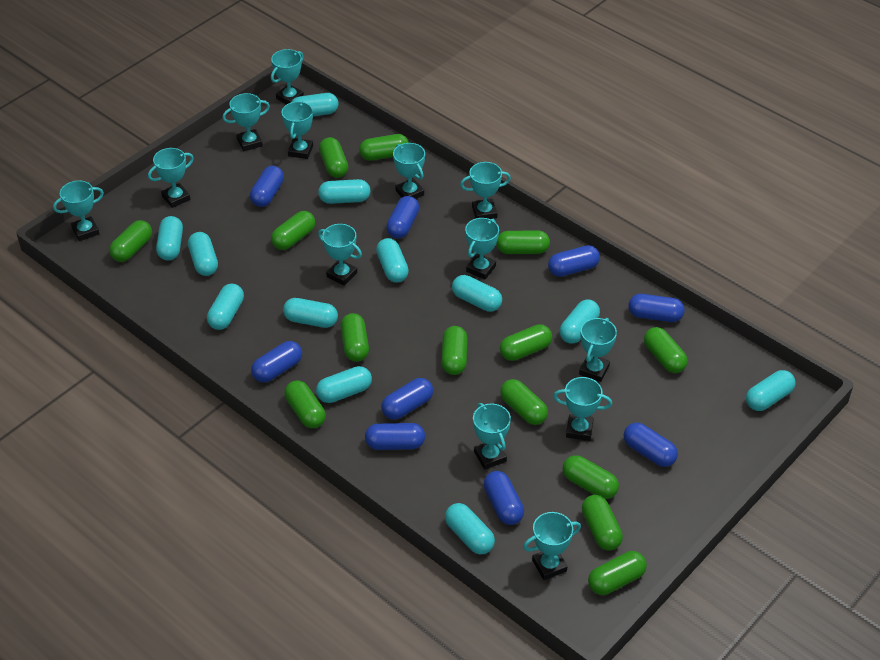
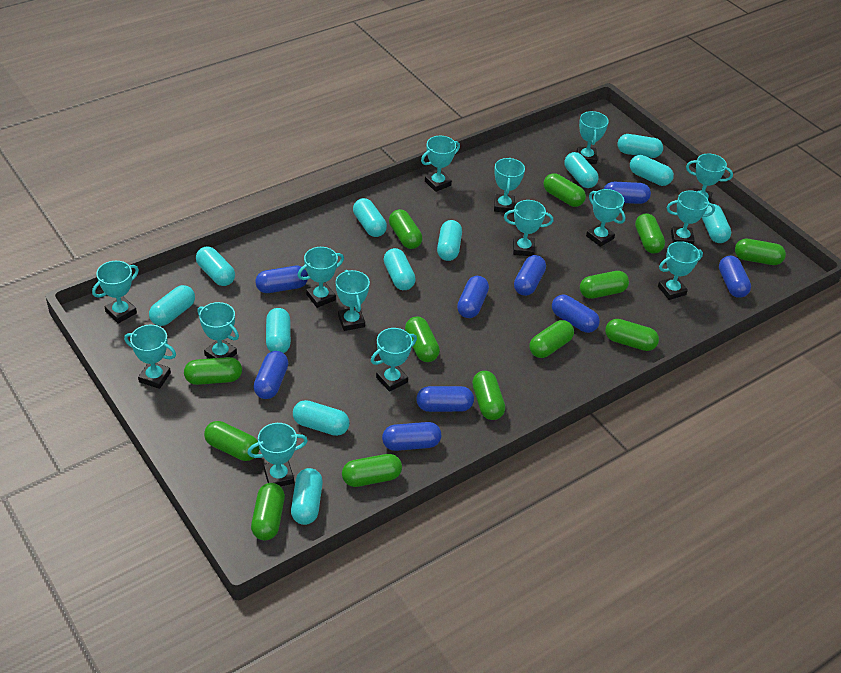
green capsule: 14 -> 13
turquoise trophy: 13 -> 15

